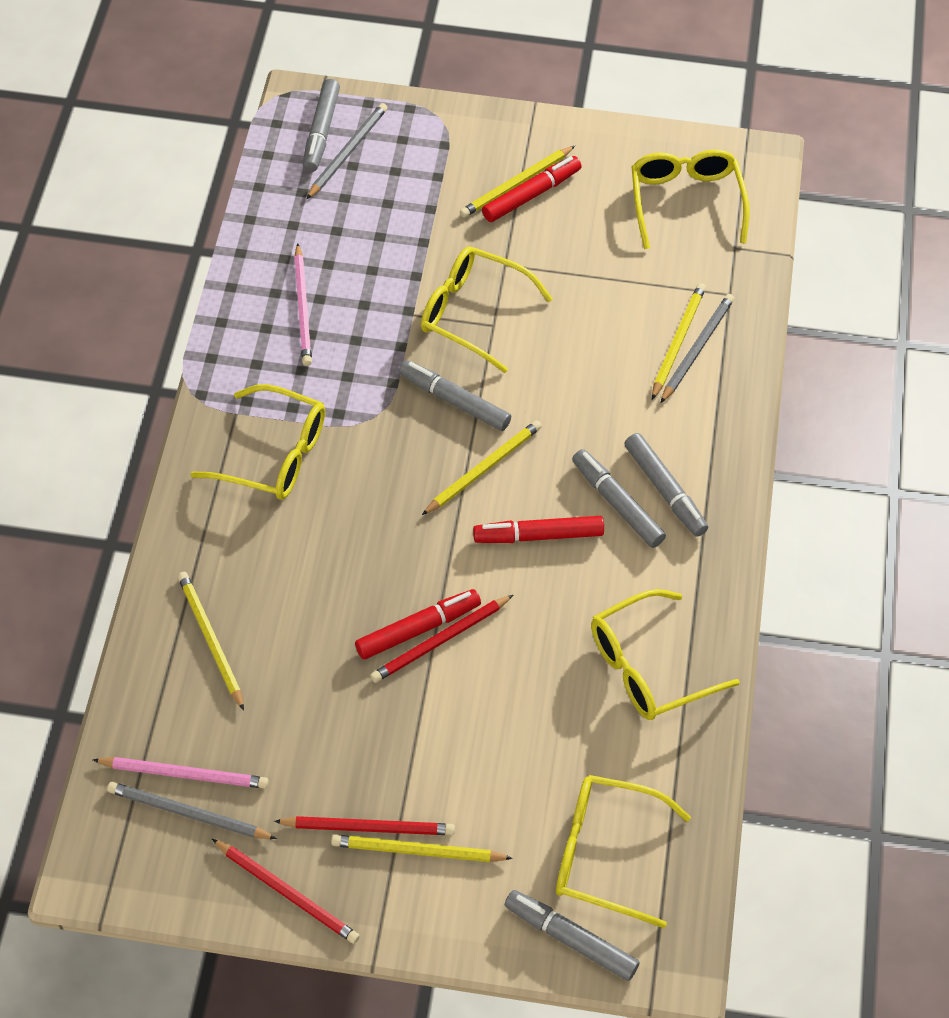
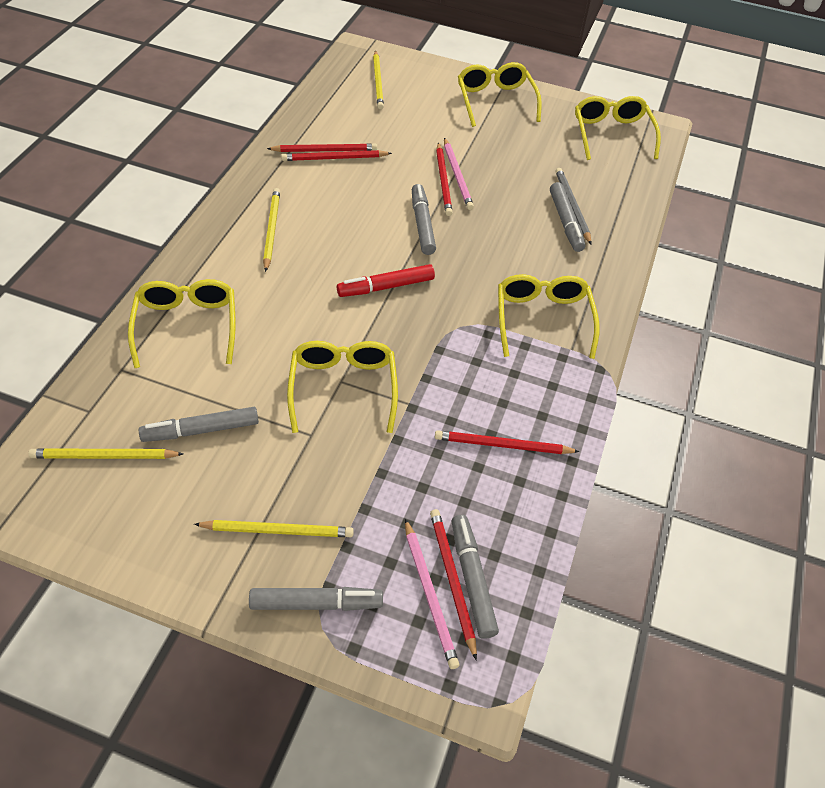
grey pencil: 3 -> 1
red marker: 3 -> 1
red pencil: 3 -> 5
yellow pencil: 5 -> 4

